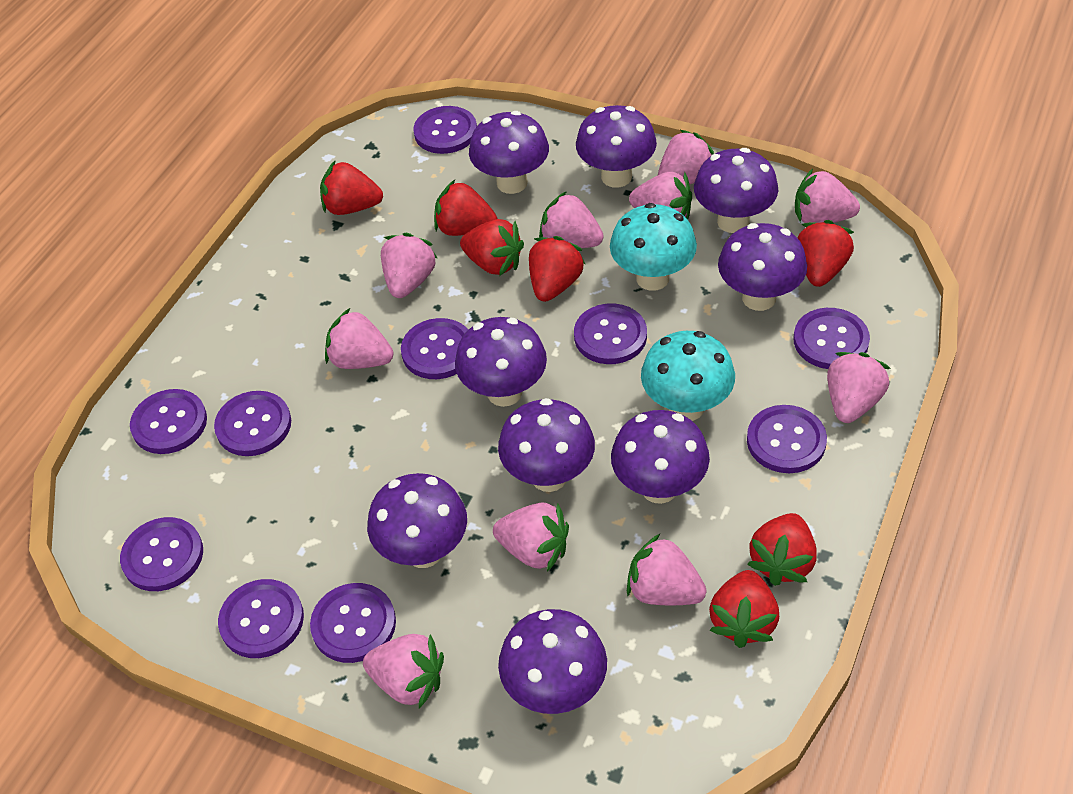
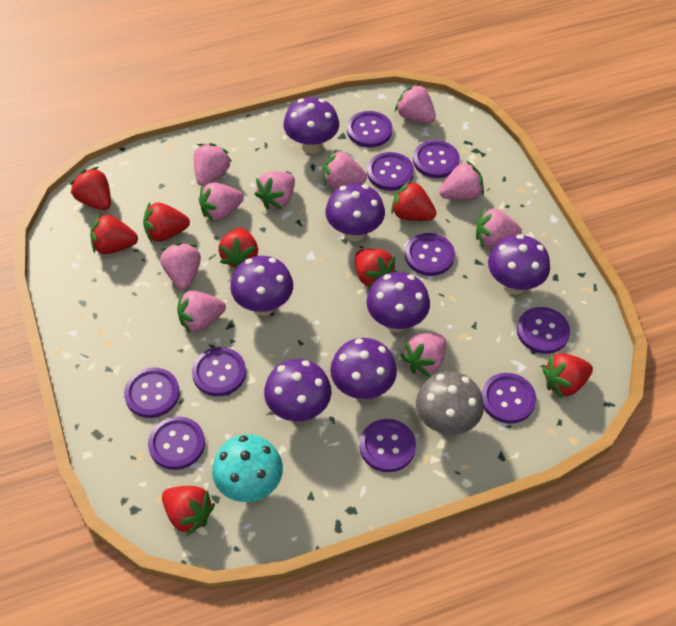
grey mushroom: 0 -> 1
purple mushroom: 9 -> 7
red strawberry: 7 -> 8
turquoise mushroom: 2 -> 1

